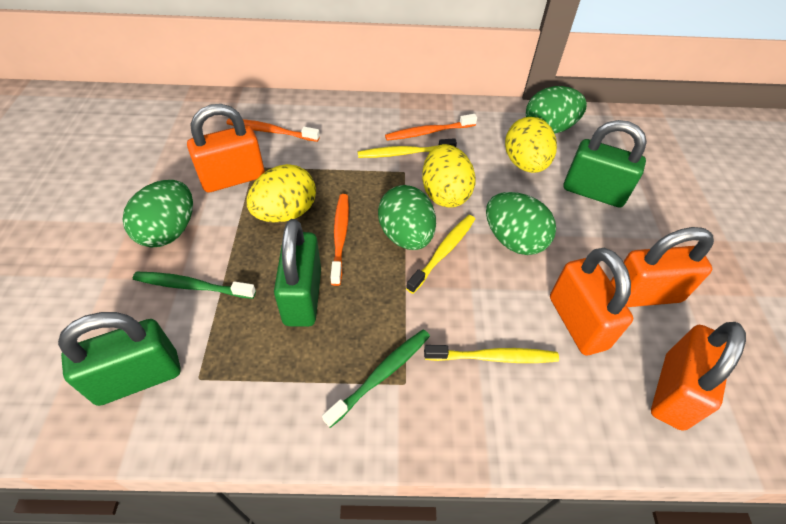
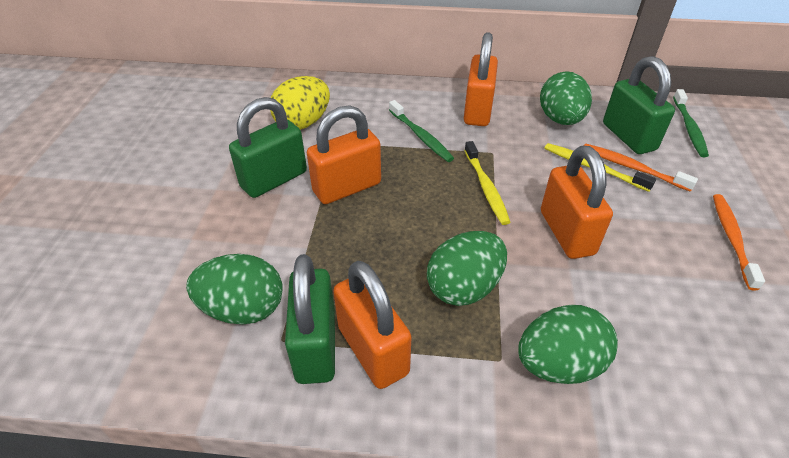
orange toothbrush: 3 -> 2
yellow egg: 3 -> 1
yellow toothbrush: 3 -> 2

